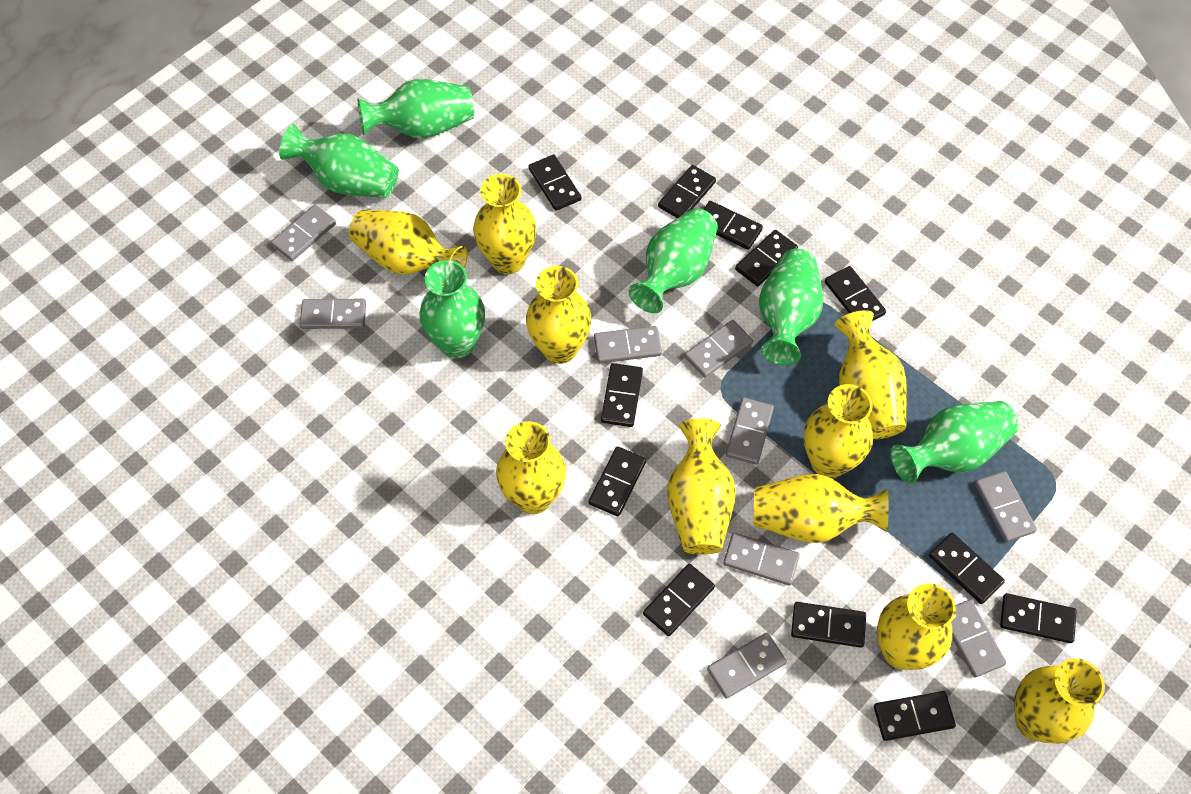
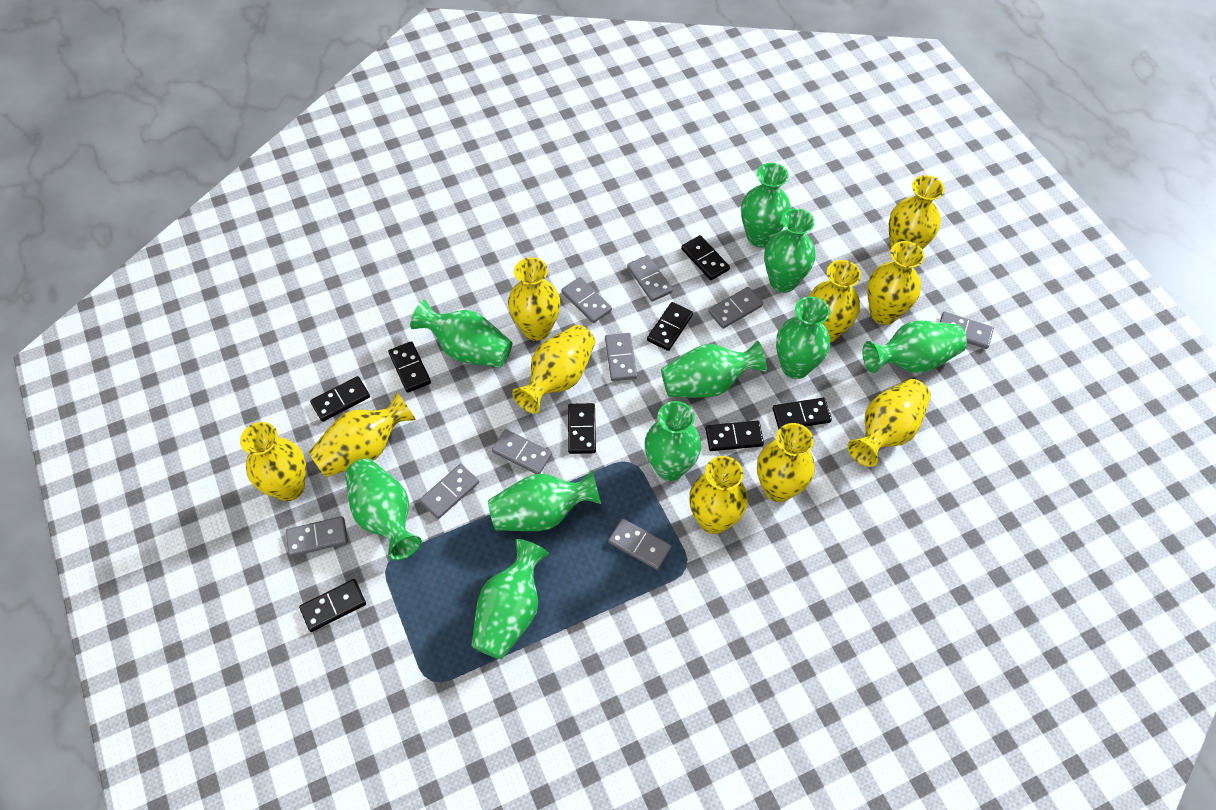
black domino: 12 -> 8
green vase: 6 -> 10

